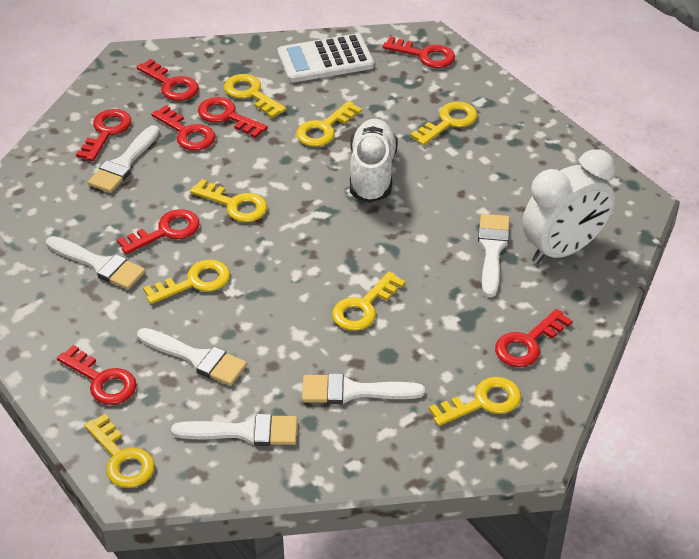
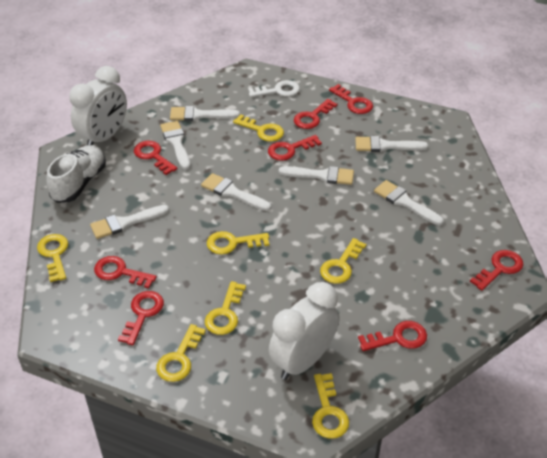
white brush: 6 -> 7
white calculator: 1 -> 0
white clock: 1 -> 2
white key: 0 -> 1
yellow key: 8 -> 7

